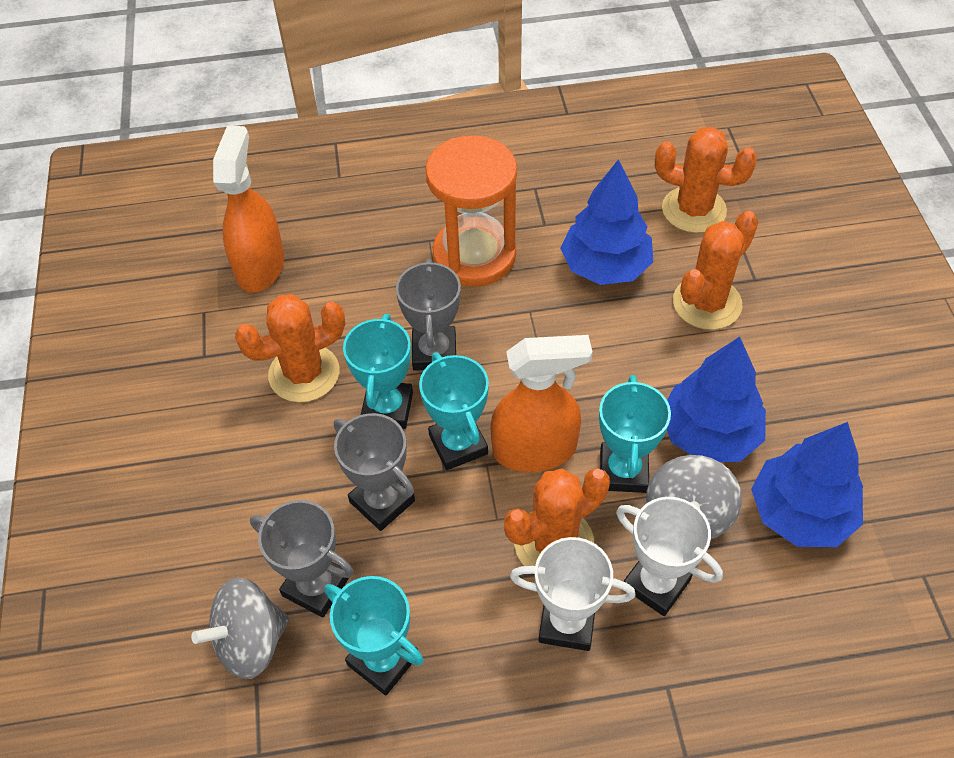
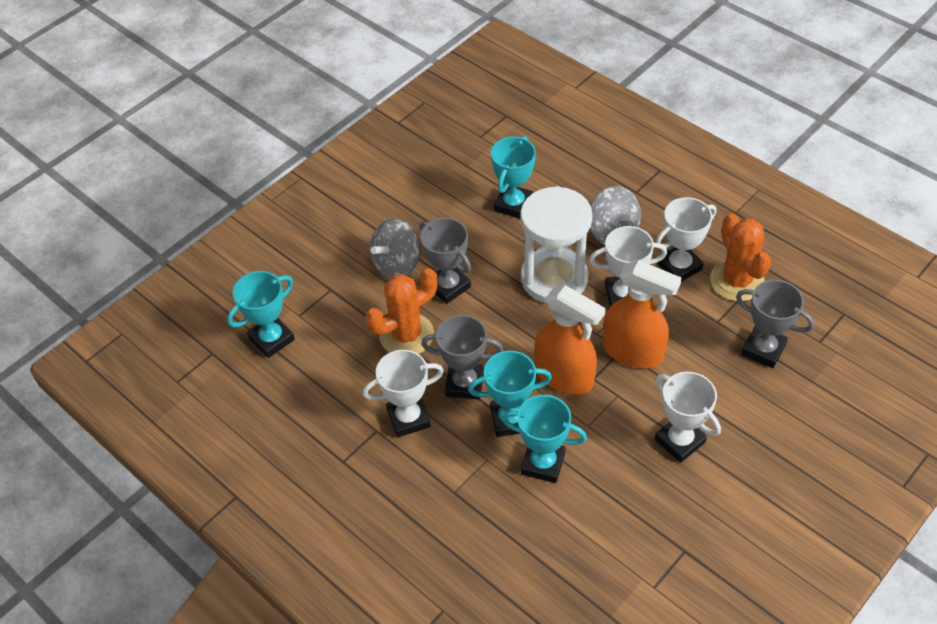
blue tree: 3 -> 0
orange cactus: 4 -> 2
orange hourglass: 1 -> 0
white hourglass: 0 -> 1
white trophy: 2 -> 4

